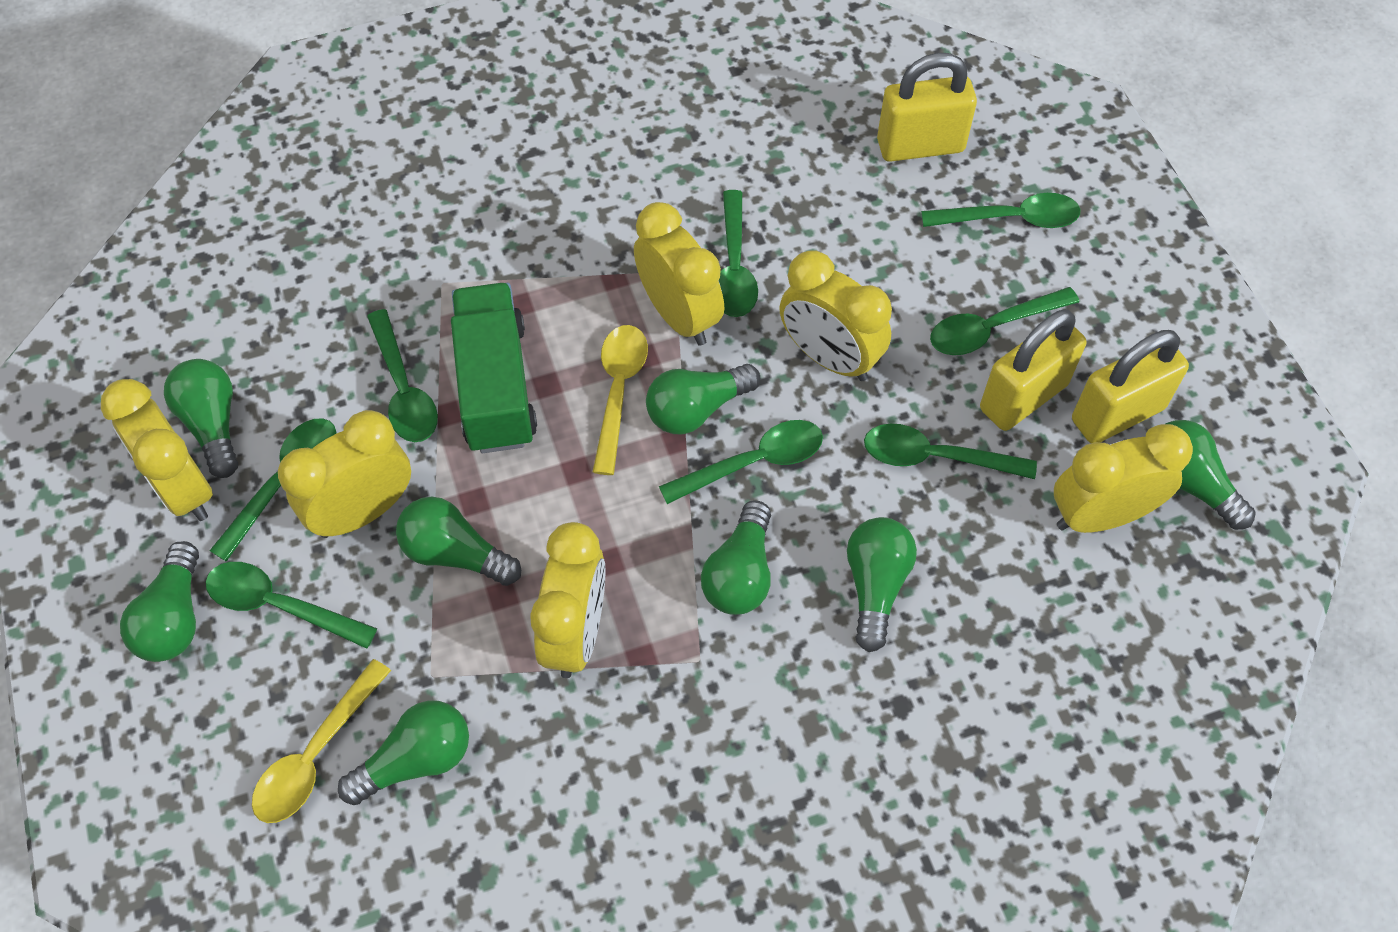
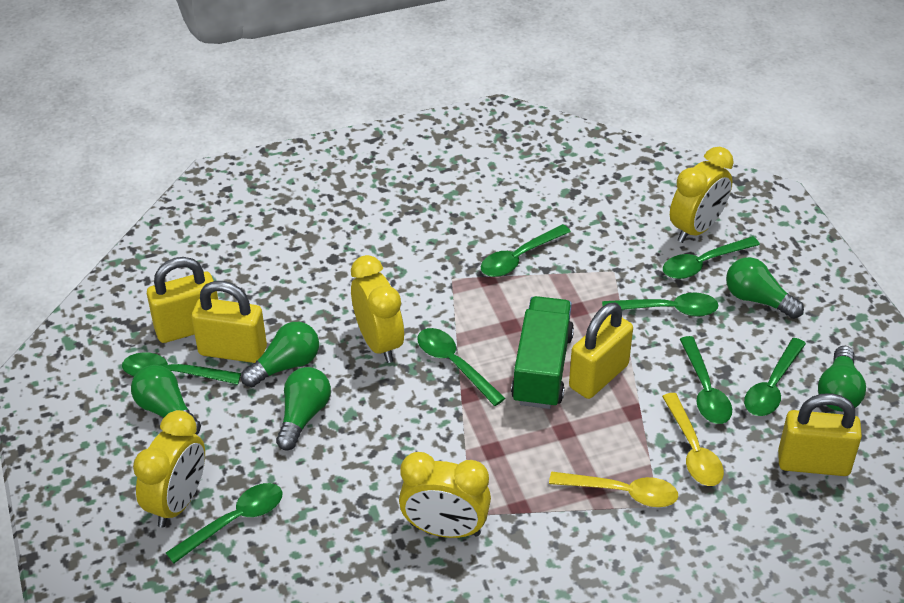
green light bulb: 8 -> 5
yellow clock: 6 -> 4
yellow padlock: 3 -> 4

